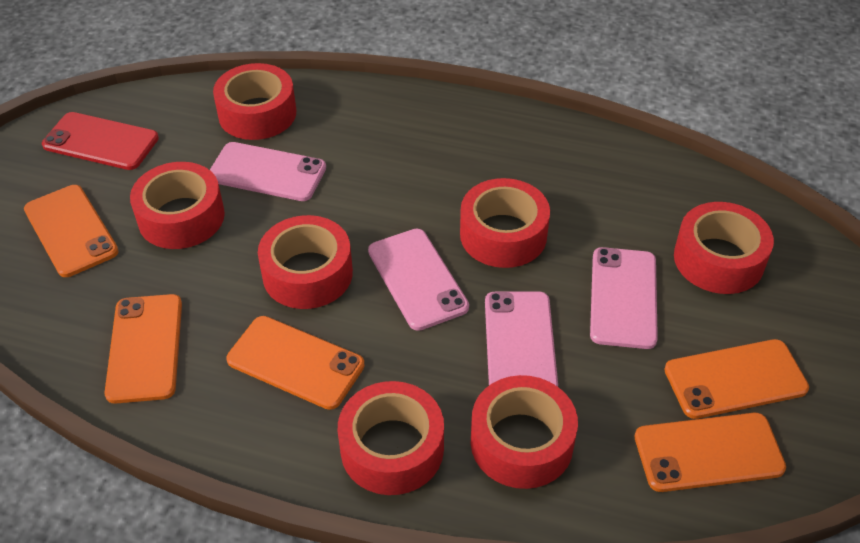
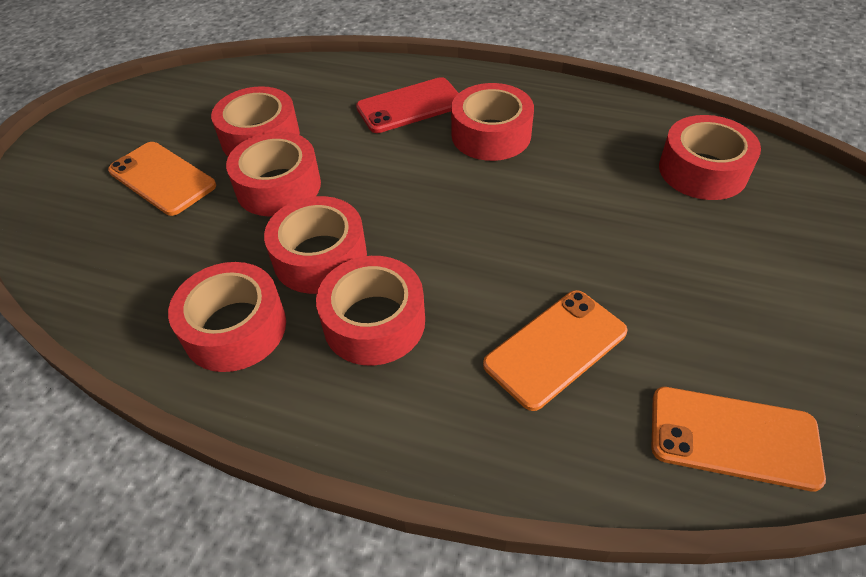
orange phone: 5 -> 3
pink phone: 4 -> 0

